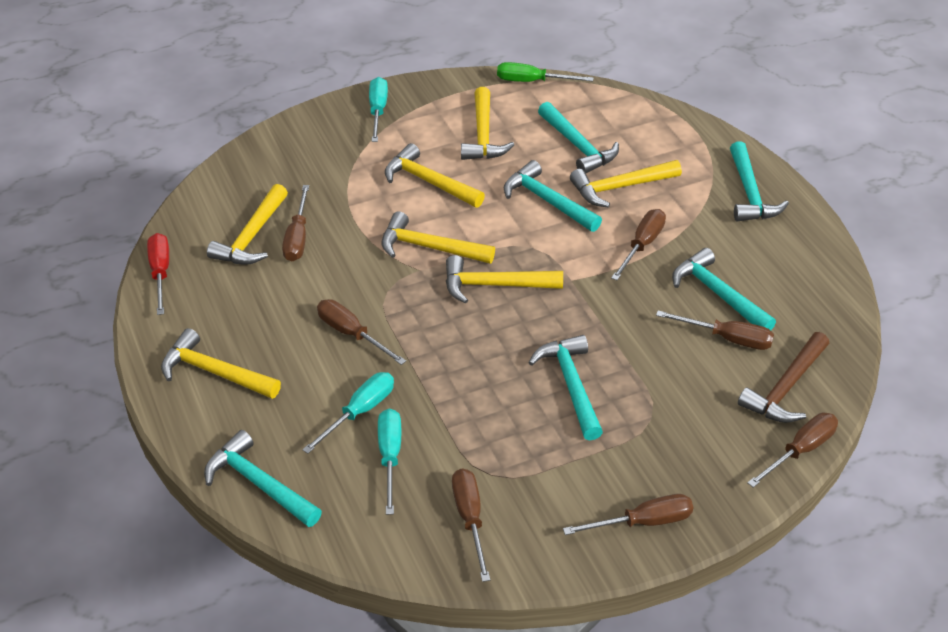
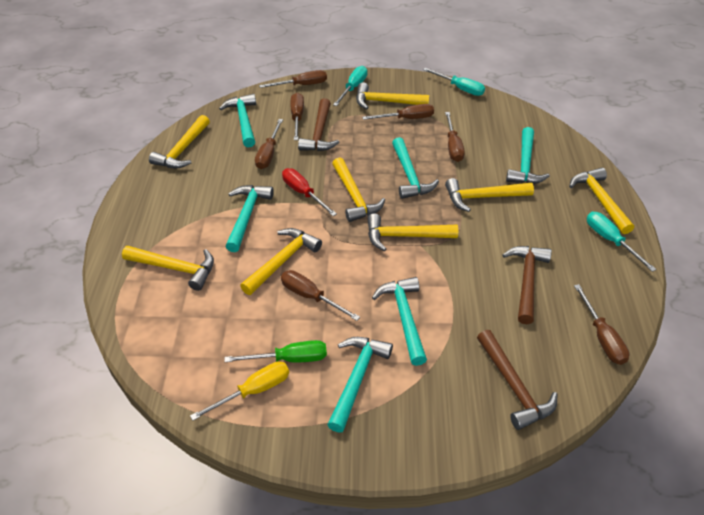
brown hammer: 1 -> 3
yellow hammer: 7 -> 8
yellow screwdriver: 0 -> 1

